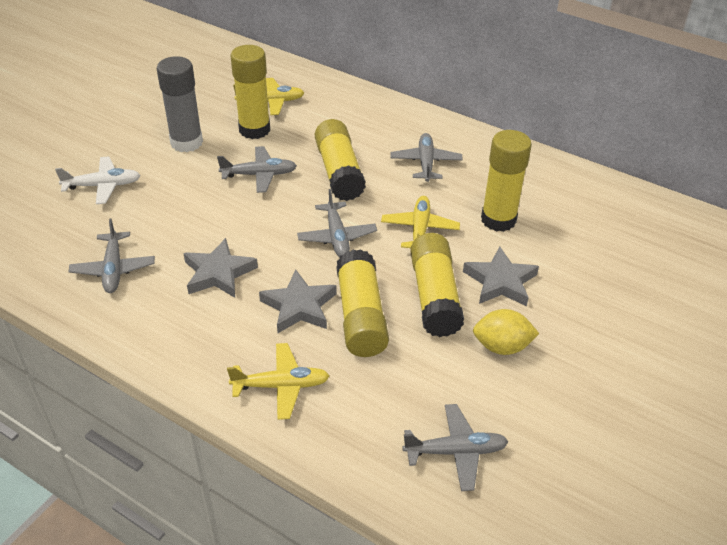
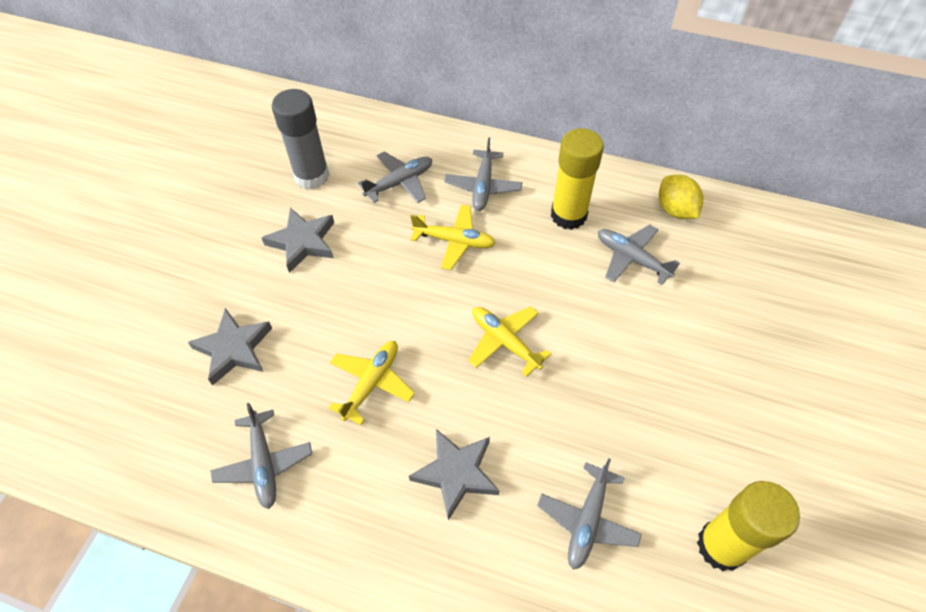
white plane: 1 -> 0
yellow glue stick: 5 -> 2

